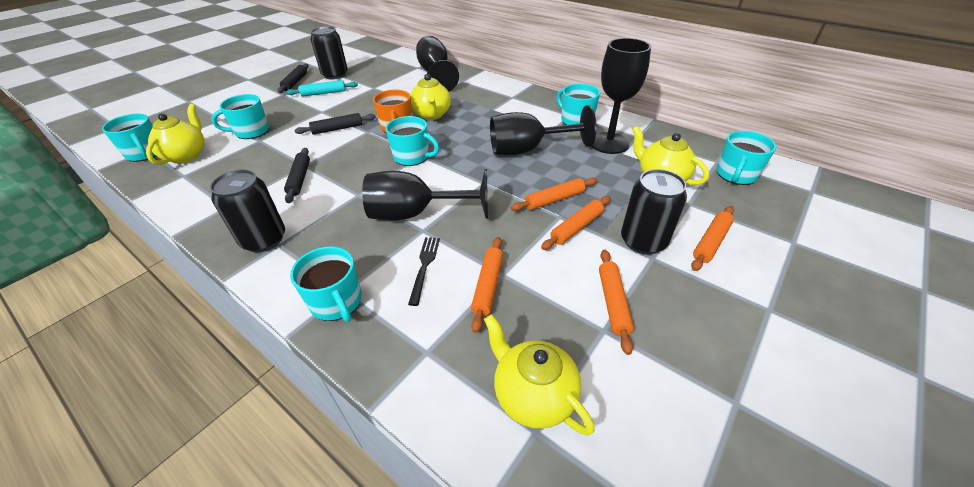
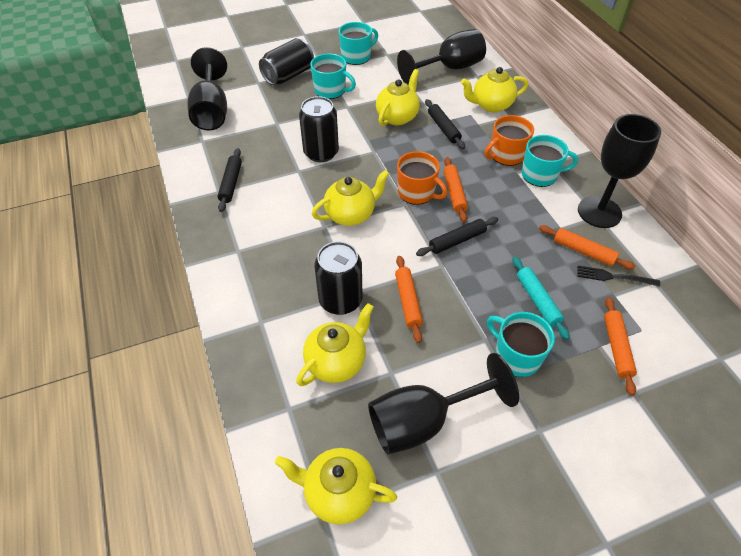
orange mug: 1 -> 2
orange rolling pin: 5 -> 4
turquoise mug: 6 -> 4
yellow teapot: 4 -> 5

